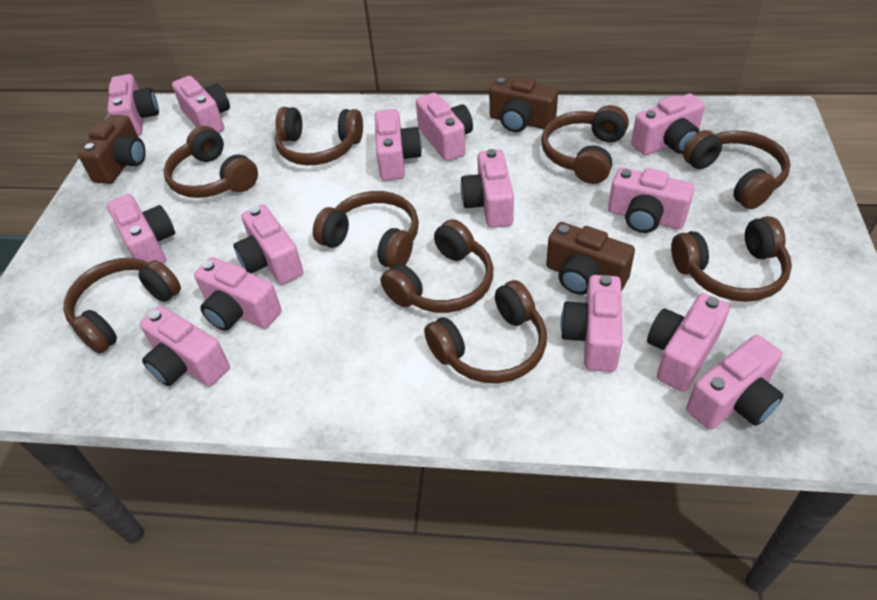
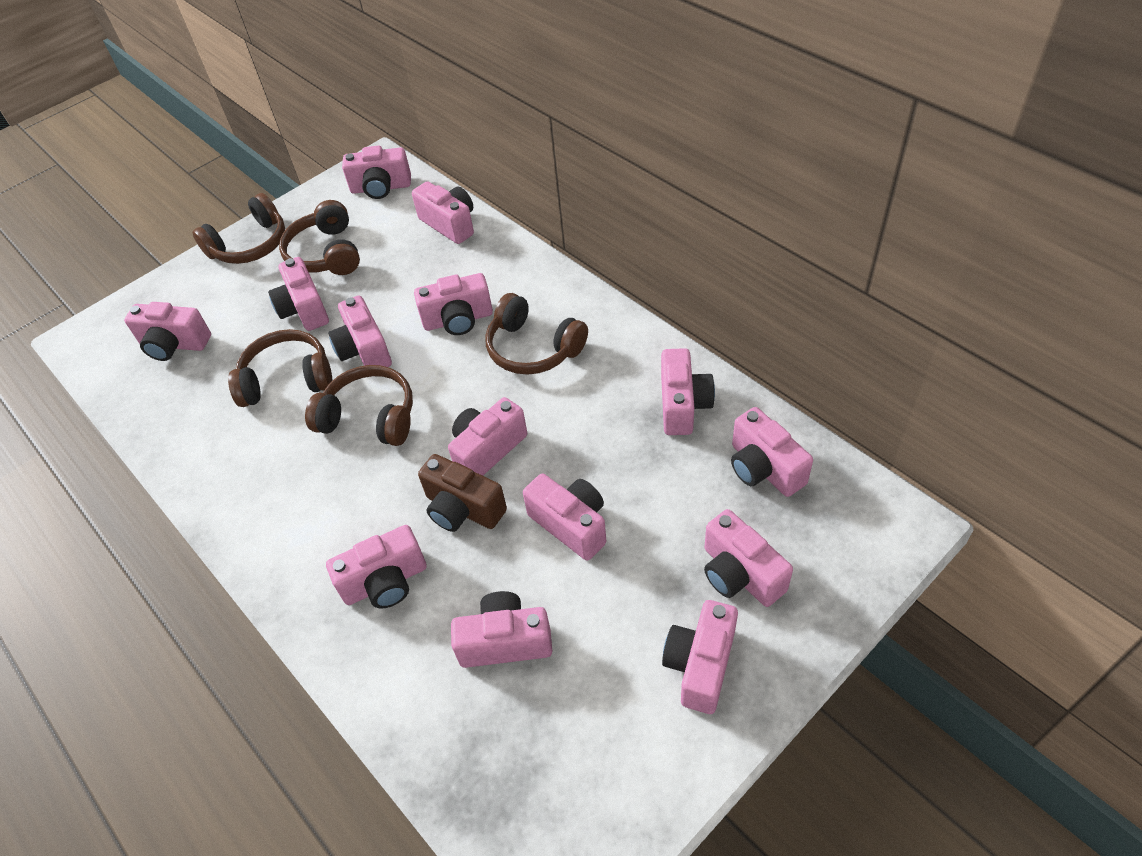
brown camera: 3 -> 1
brown headphones: 9 -> 5

